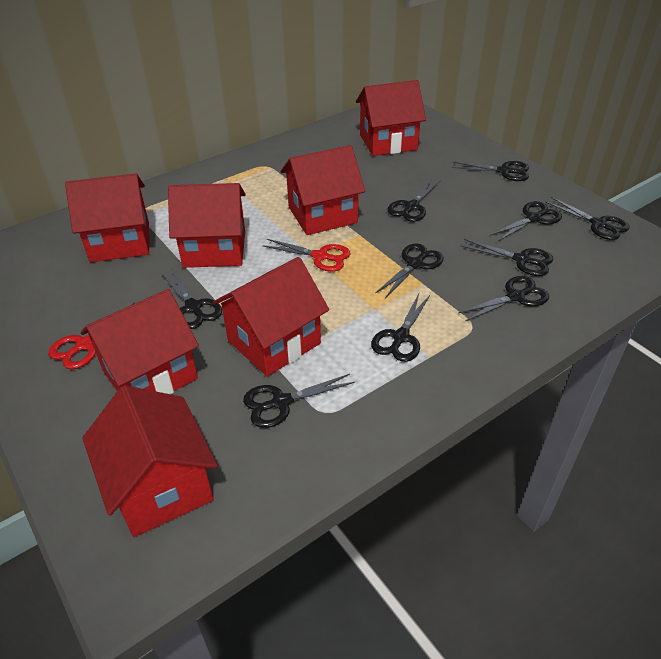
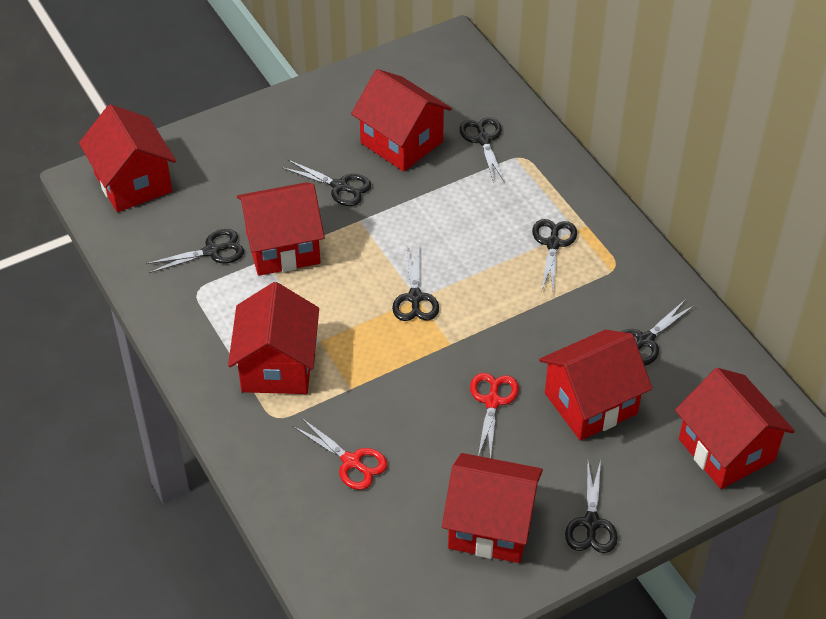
black scissors: 10 -> 7

